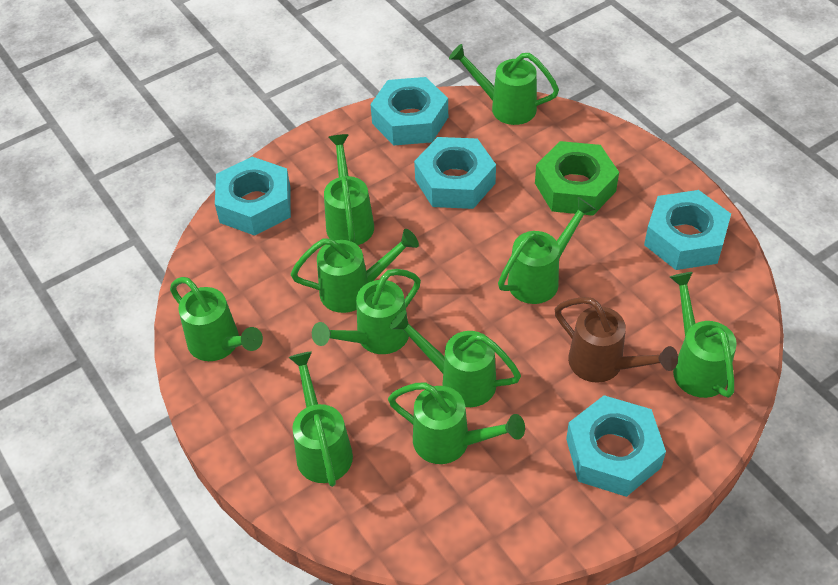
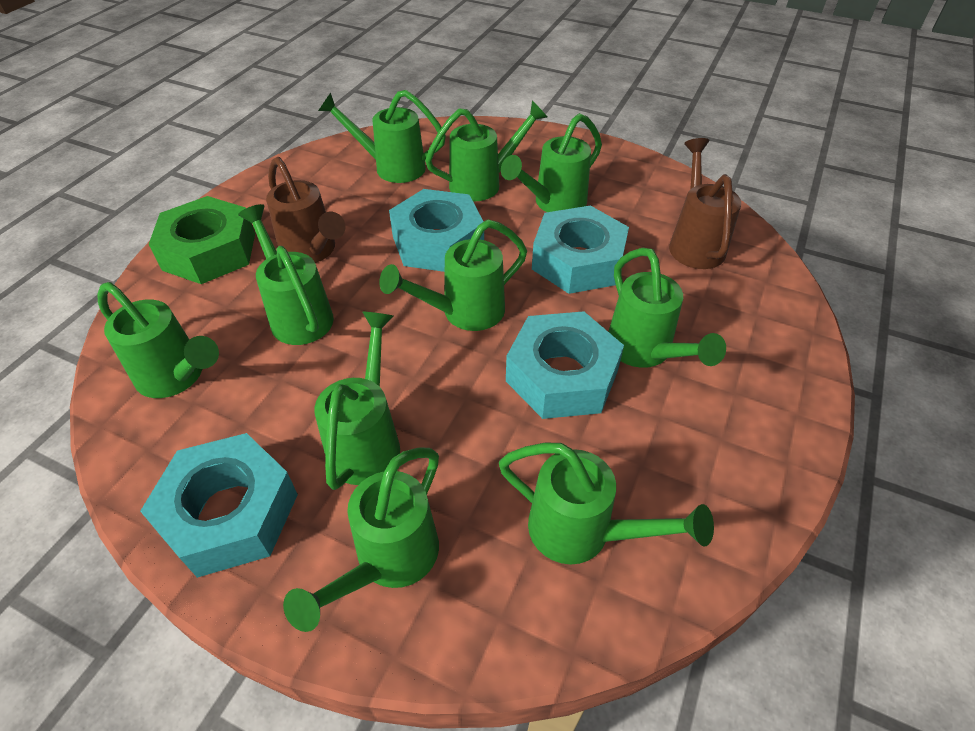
brown watering can: 1 -> 2
turquoise nut: 5 -> 4

